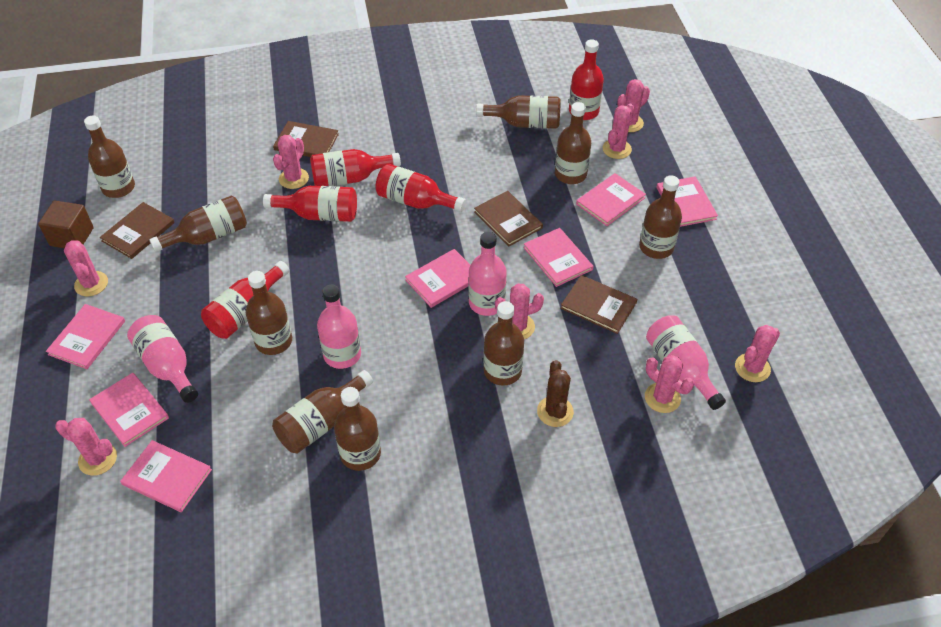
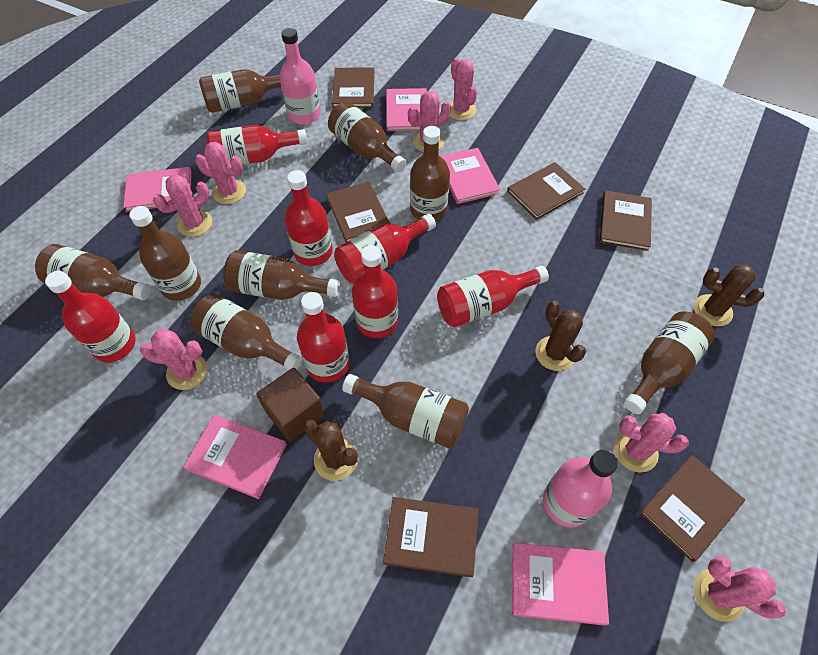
brown book: 4 -> 6
brown cactus: 1 -> 3
pink book: 7 -> 5
pink bottle: 4 -> 2
pink cactus: 8 -> 7
red bottle: 5 -> 7

